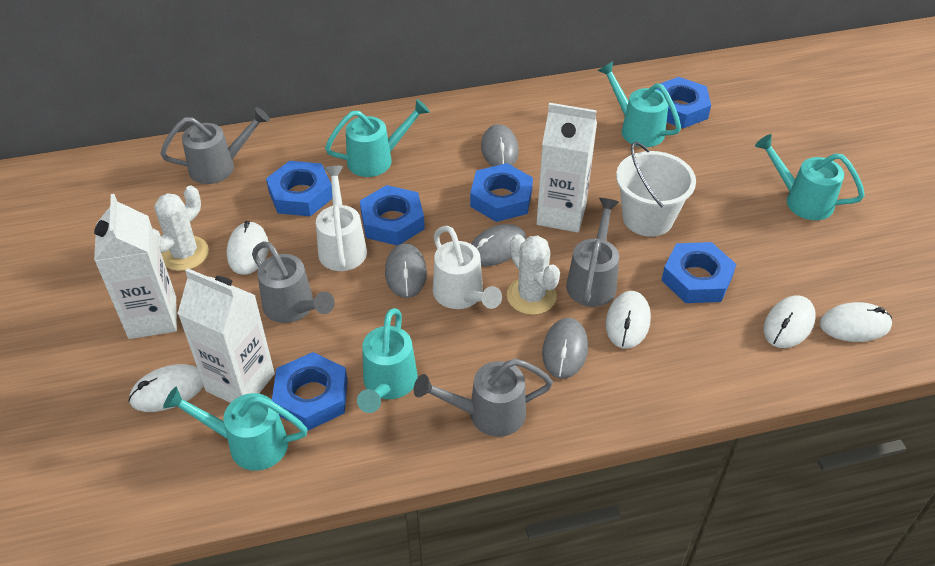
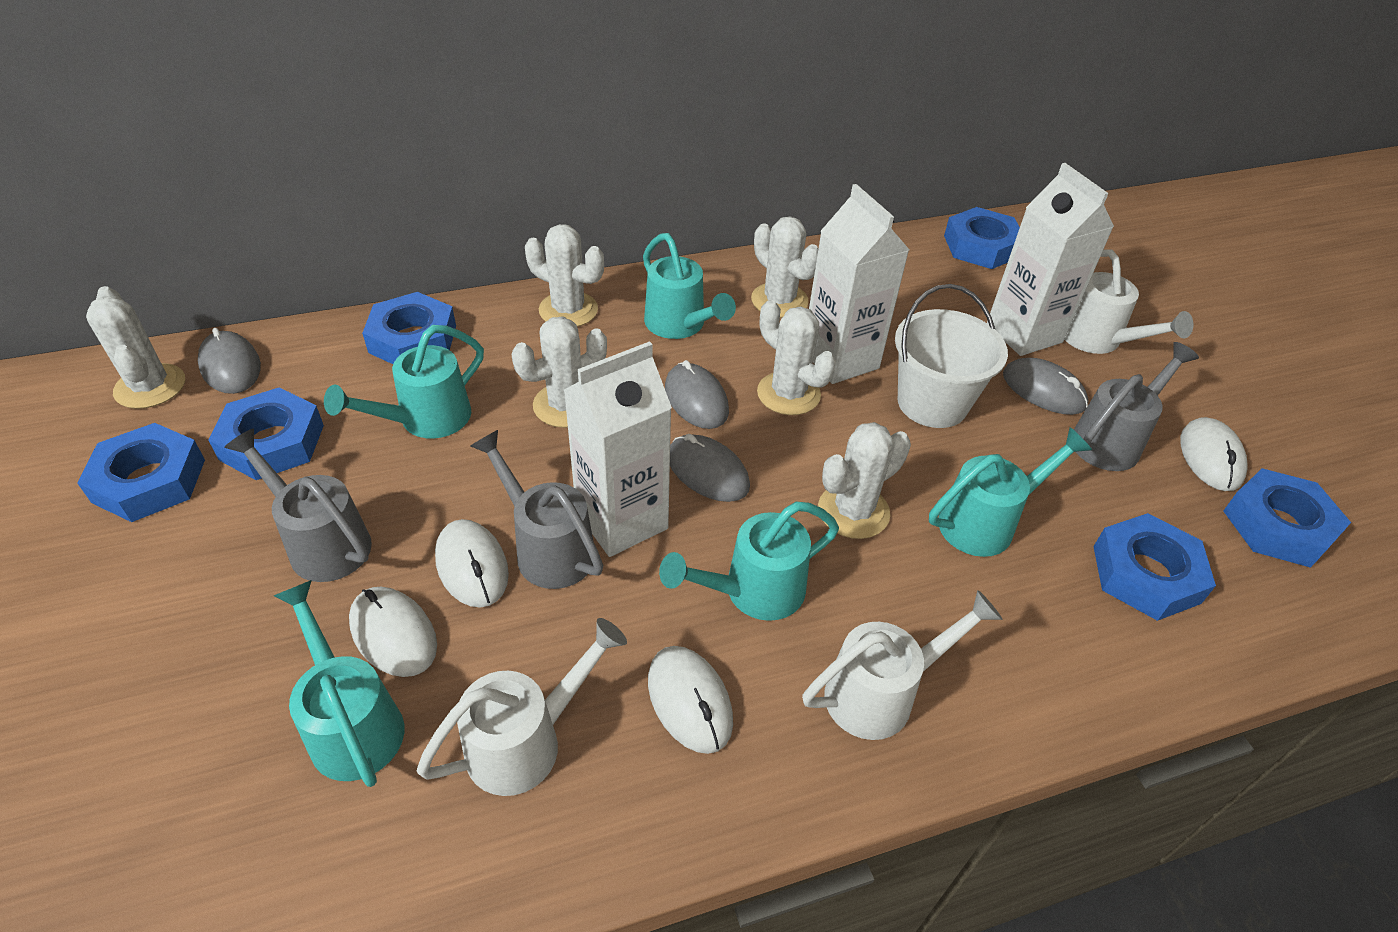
grey watering can: 4 -> 3
white cactus: 2 -> 6
white mouse: 5 -> 4
white watering can: 2 -> 3

